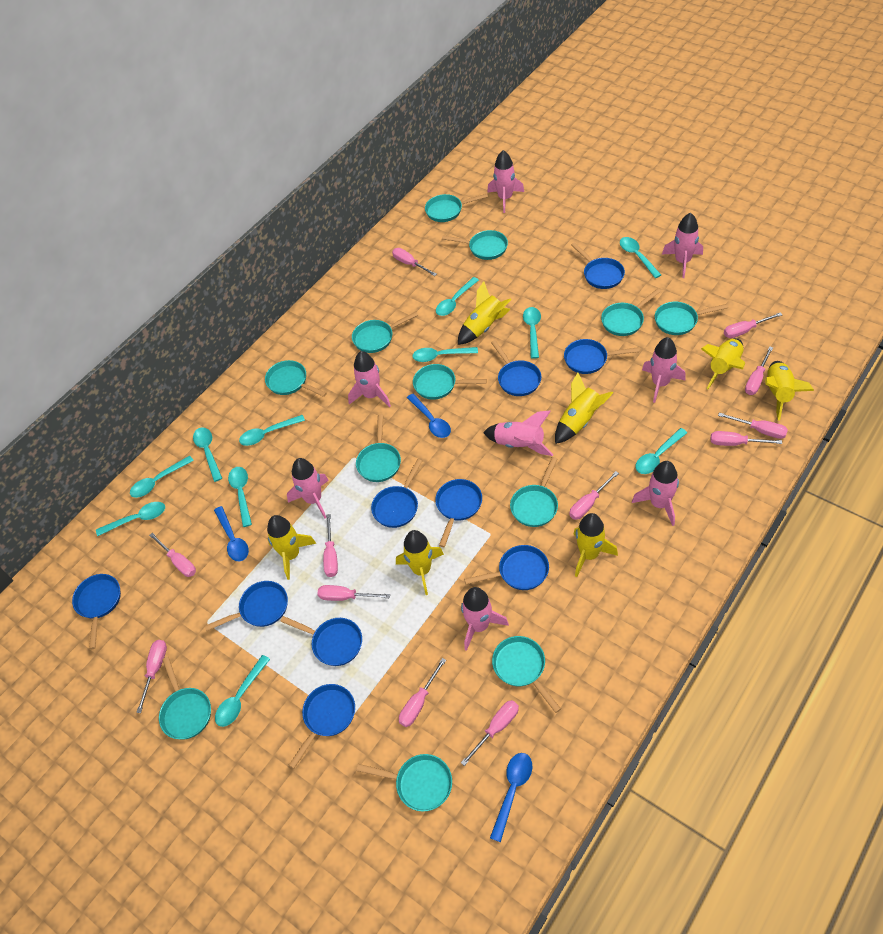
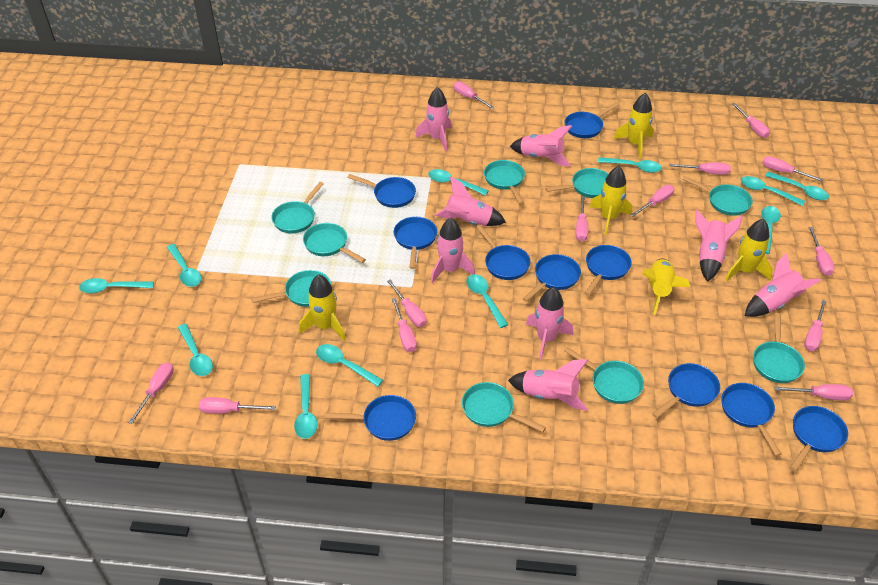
blue spoon: 3 -> 0
pink screwdriver: 12 -> 13
turquoise pan: 12 -> 9
yellow rocket: 7 -> 5

